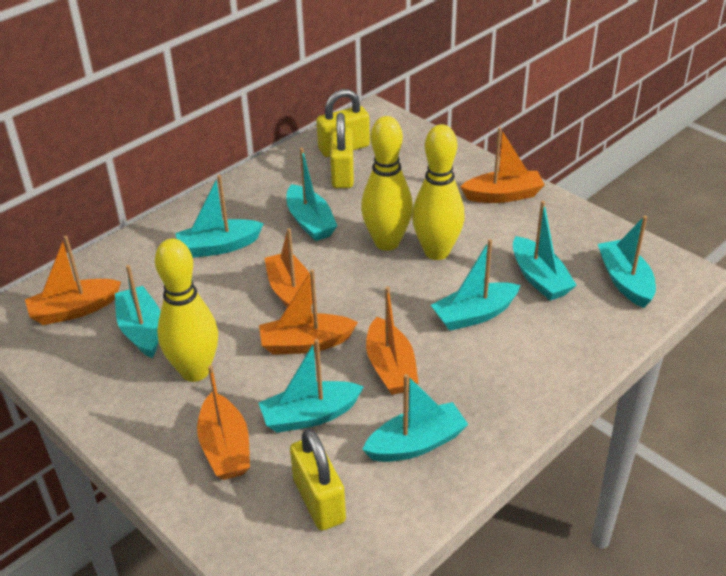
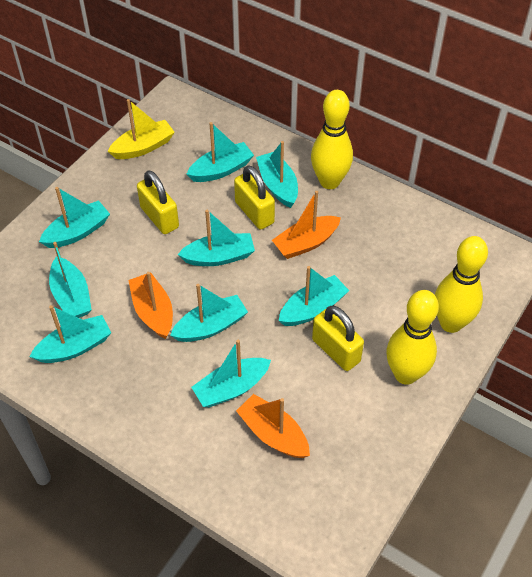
orange boat: 6 -> 3
turquoise boat: 8 -> 9
yellow boat: 0 -> 1

